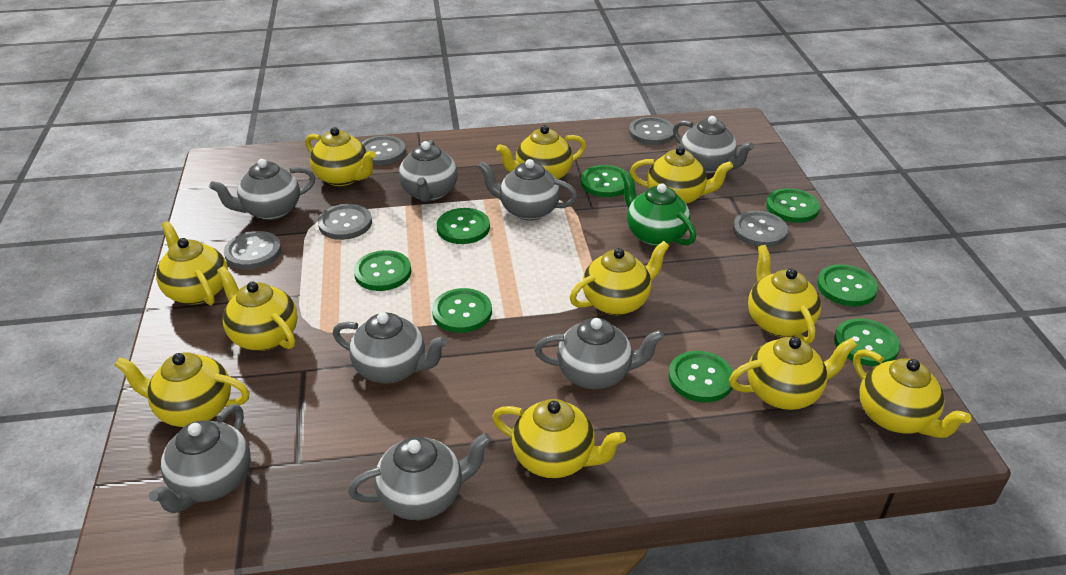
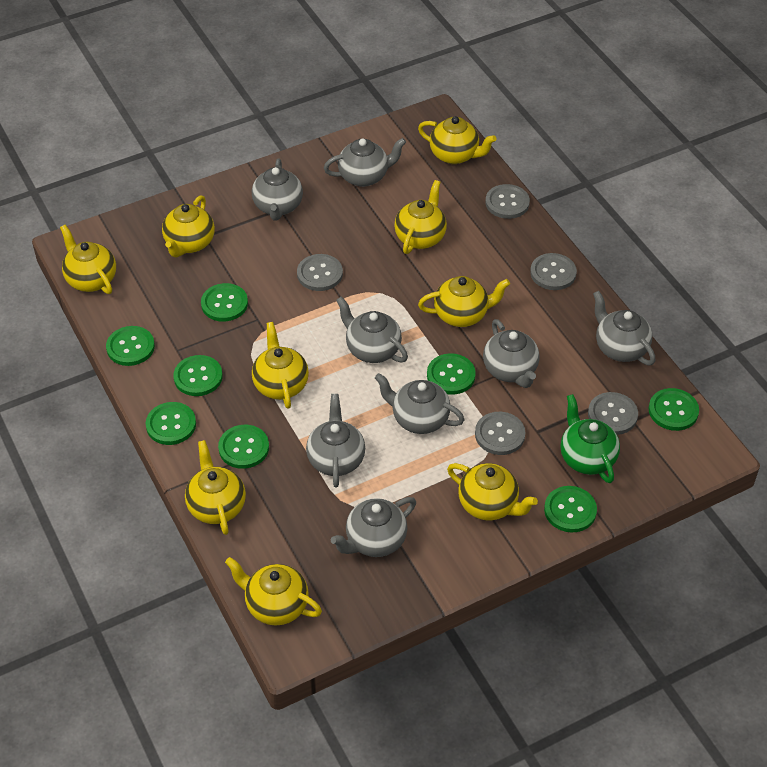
yellow teapot: 11 -> 9

